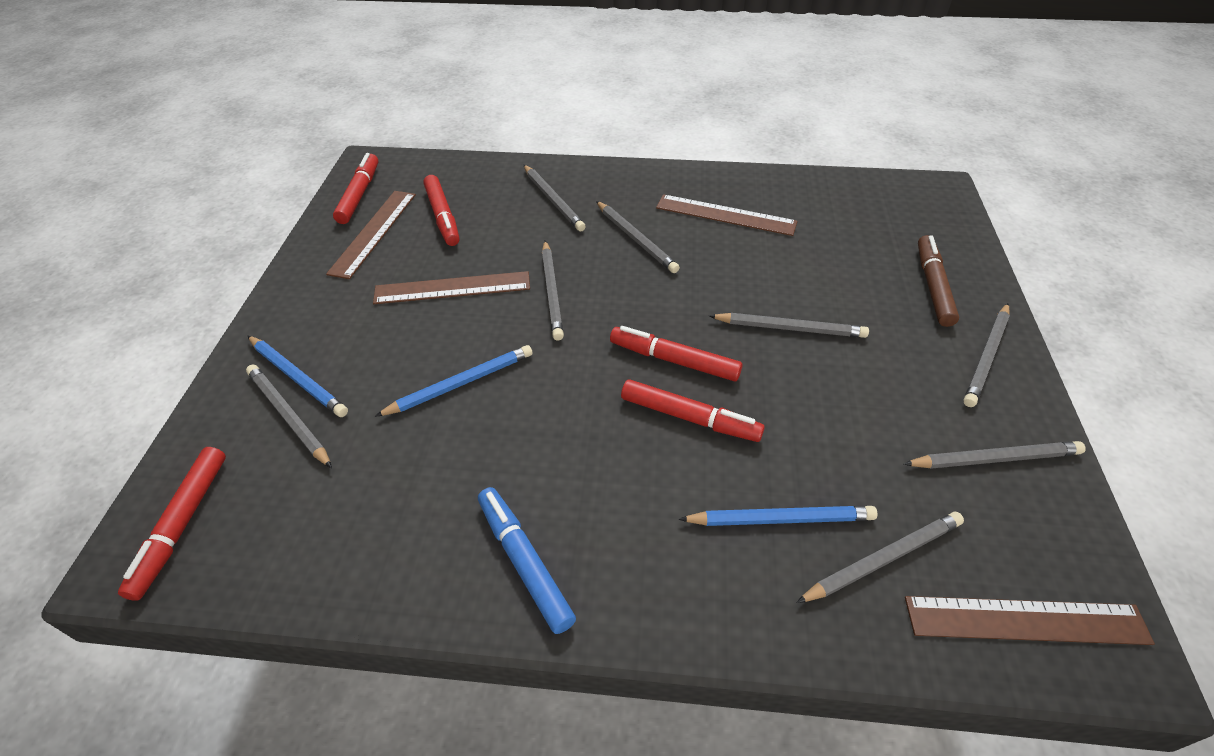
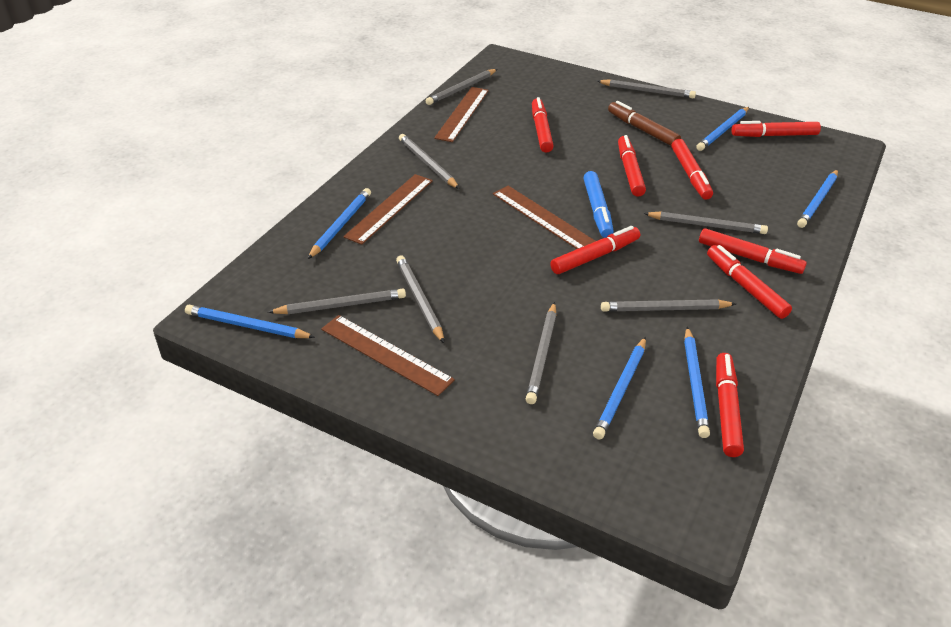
blue pencil: 3 -> 6
red marker: 5 -> 8

